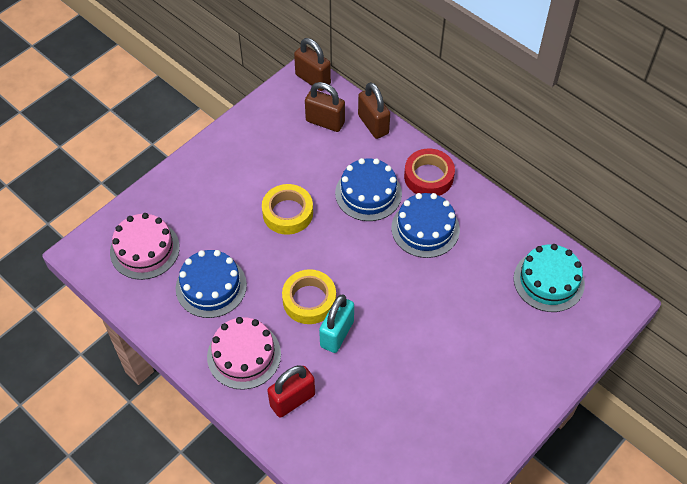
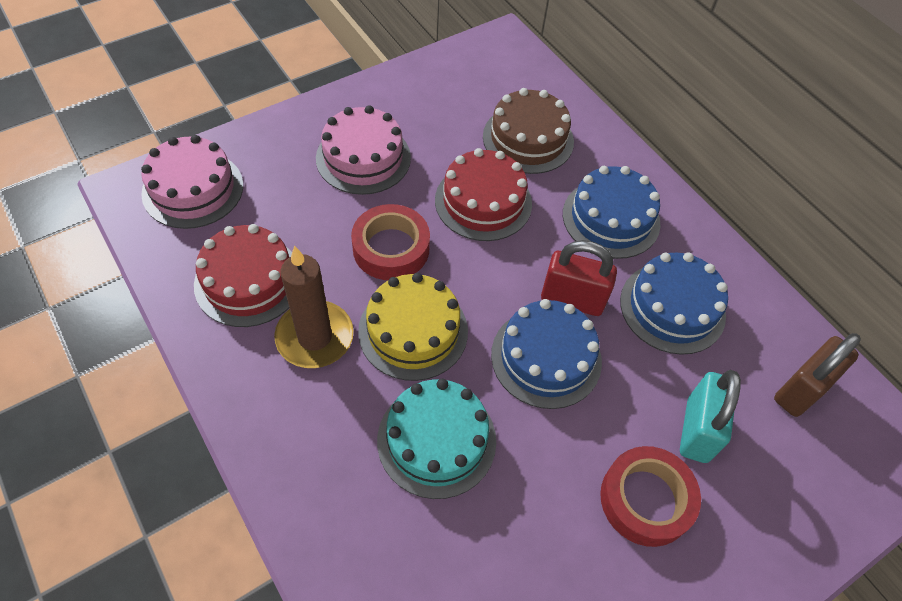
brown cake: 0 -> 1
brown candle: 0 -> 1
brown padlock: 3 -> 1
red cake: 0 -> 2
red tape: 1 -> 2
yellow cake: 0 -> 1
yellow tape: 2 -> 0

